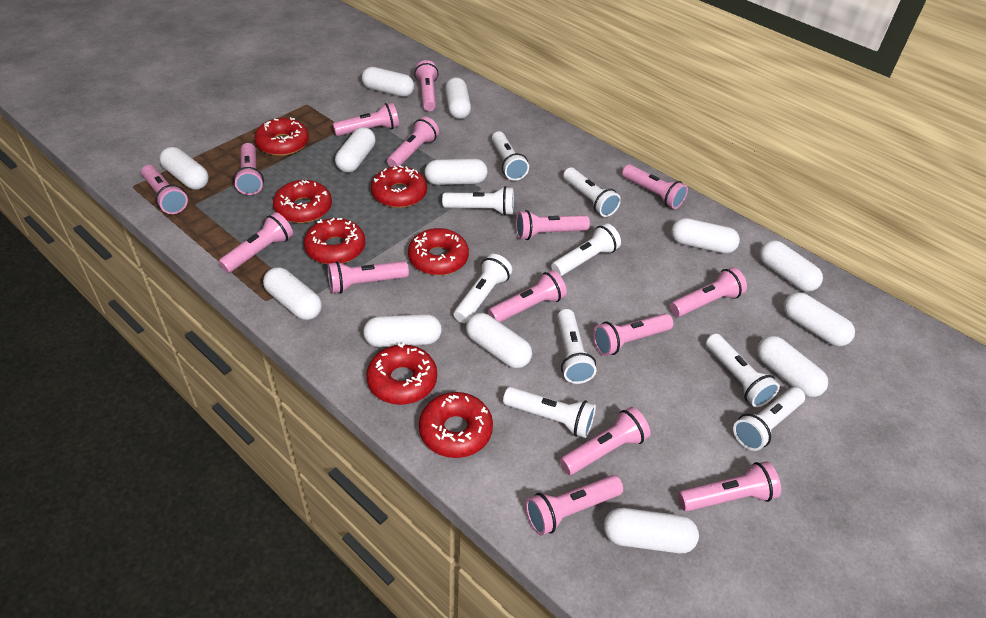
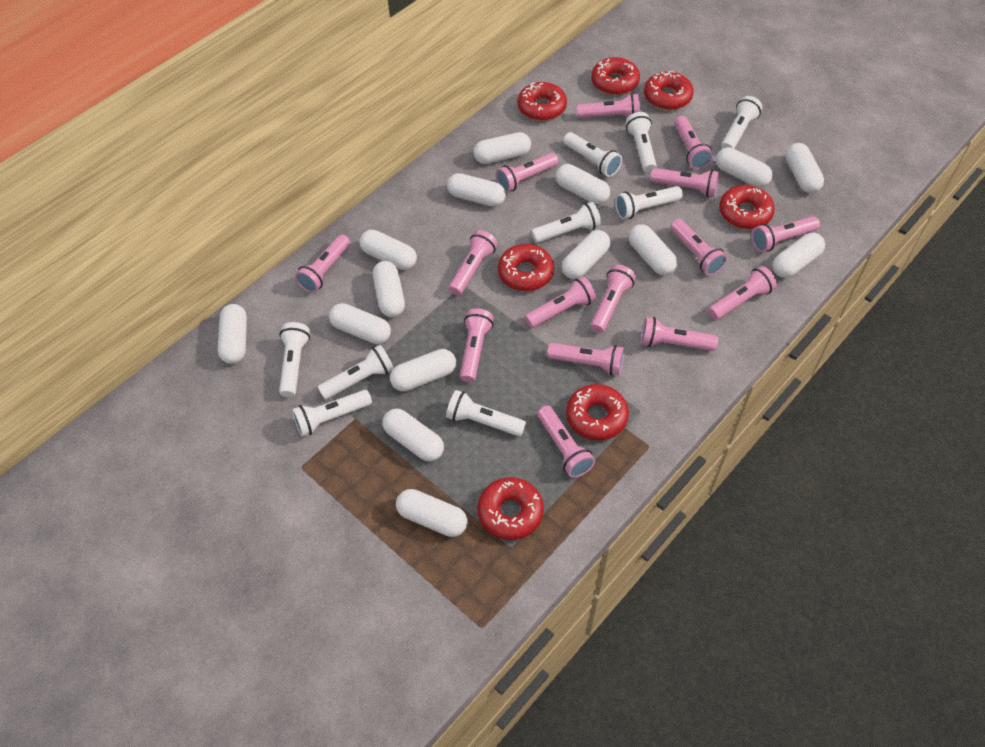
white capsule: 13 -> 15

